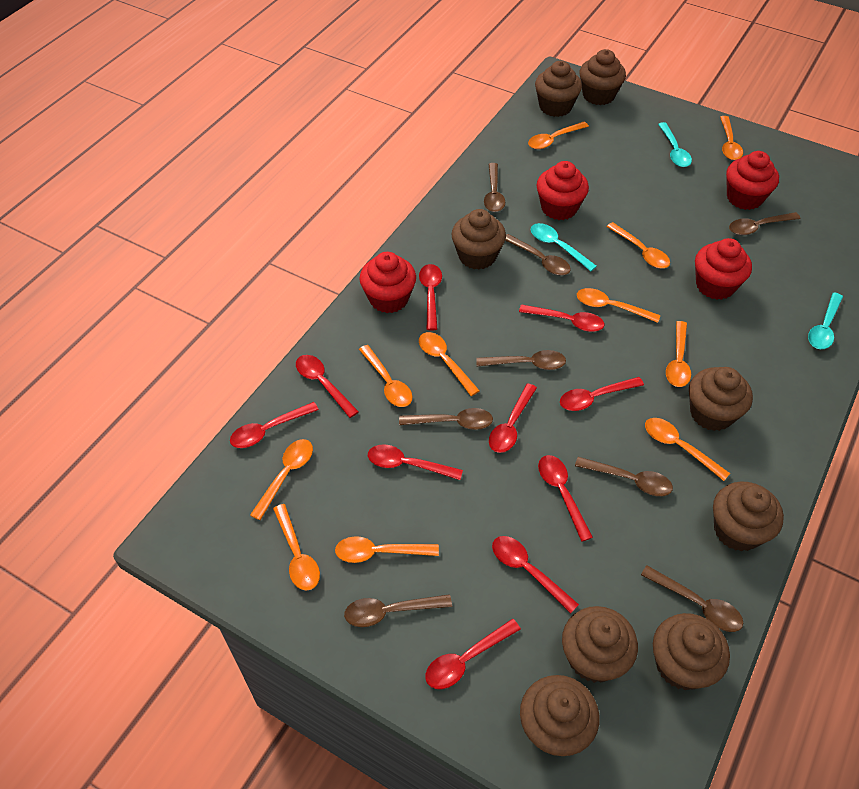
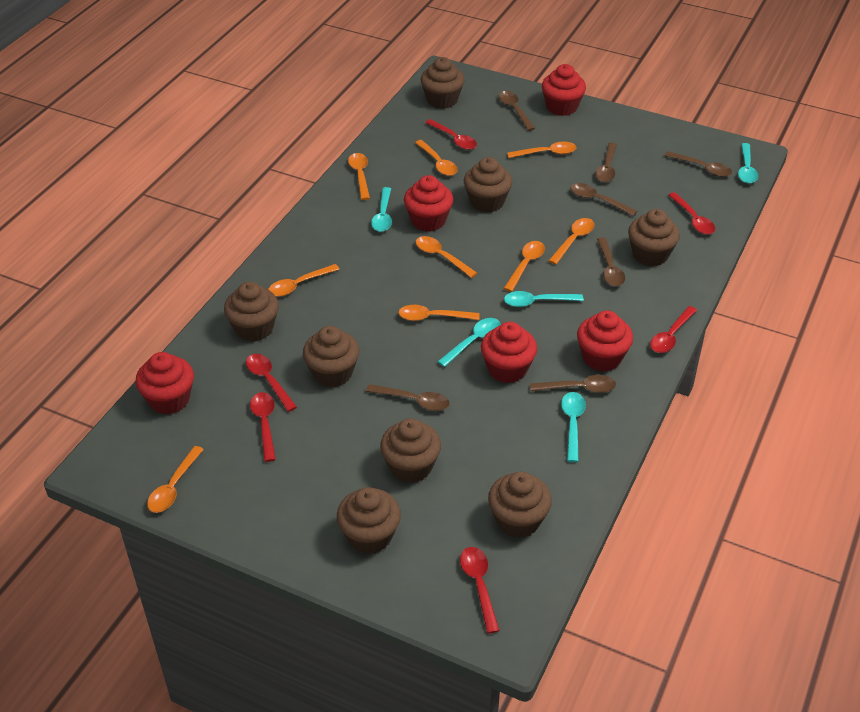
brown spoon: 8 -> 7
orange spoon: 11 -> 9
red cupcake: 4 -> 5
red spoon: 10 -> 6
turquoise spoon: 3 -> 5

